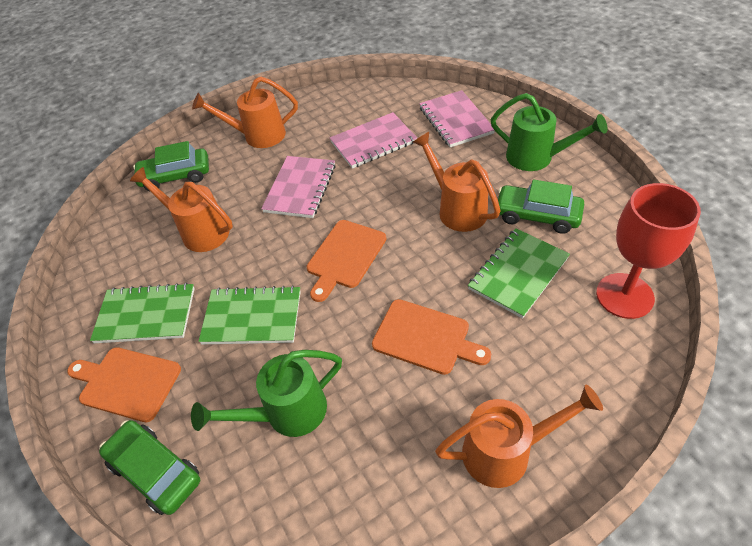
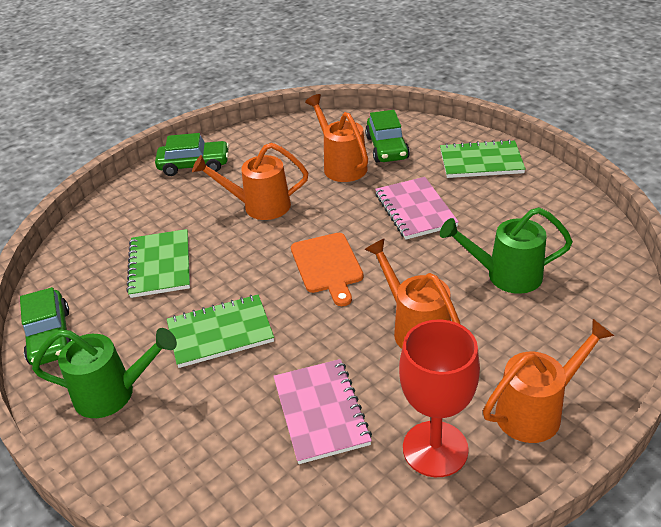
orange cutting board: 3 -> 1
pink notebook: 3 -> 2

